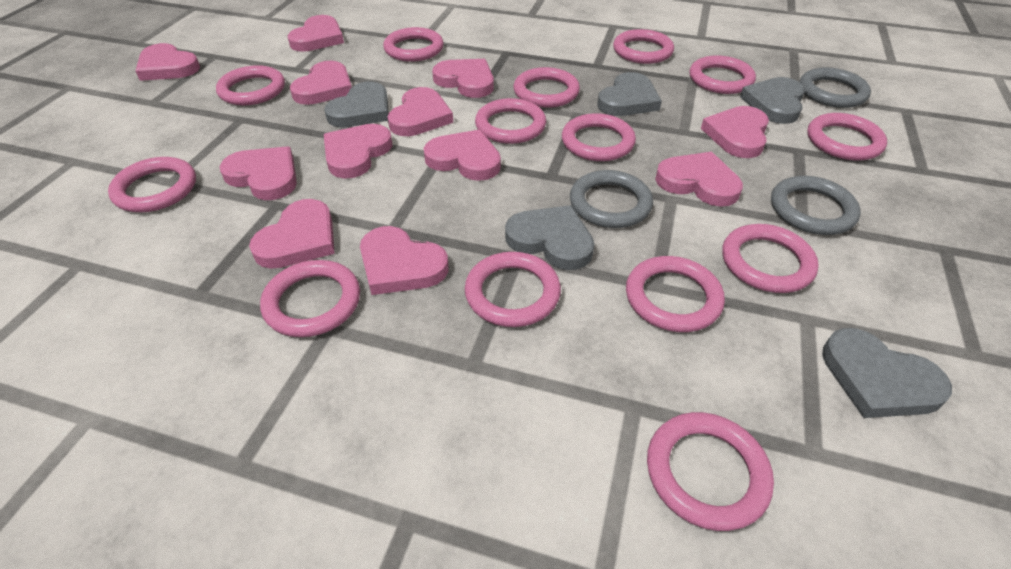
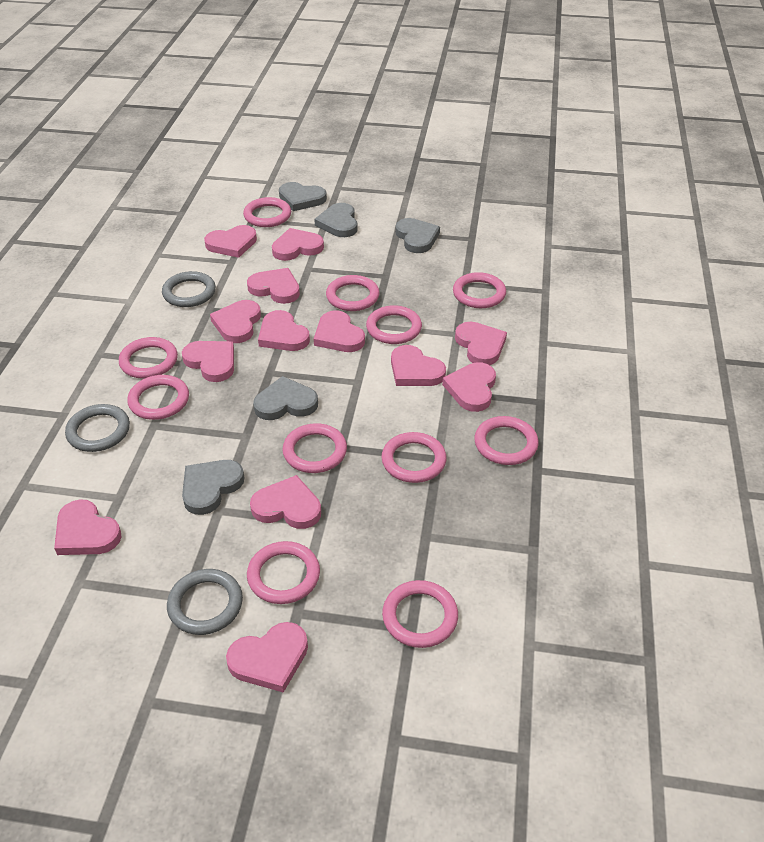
pink heart: 12 -> 13
pink ring: 14 -> 11

